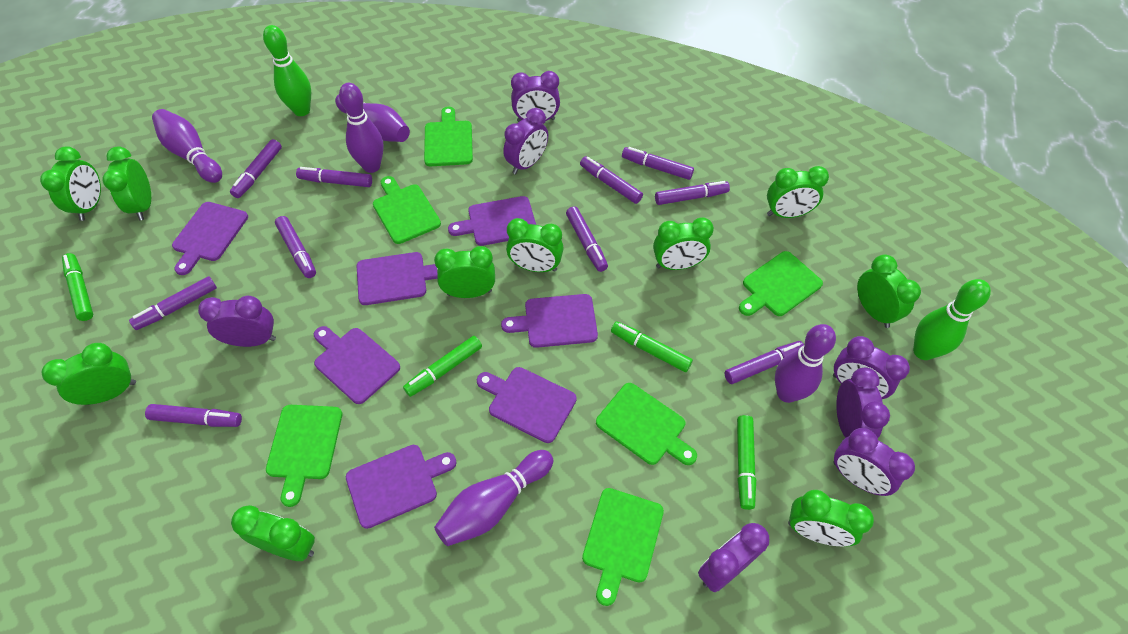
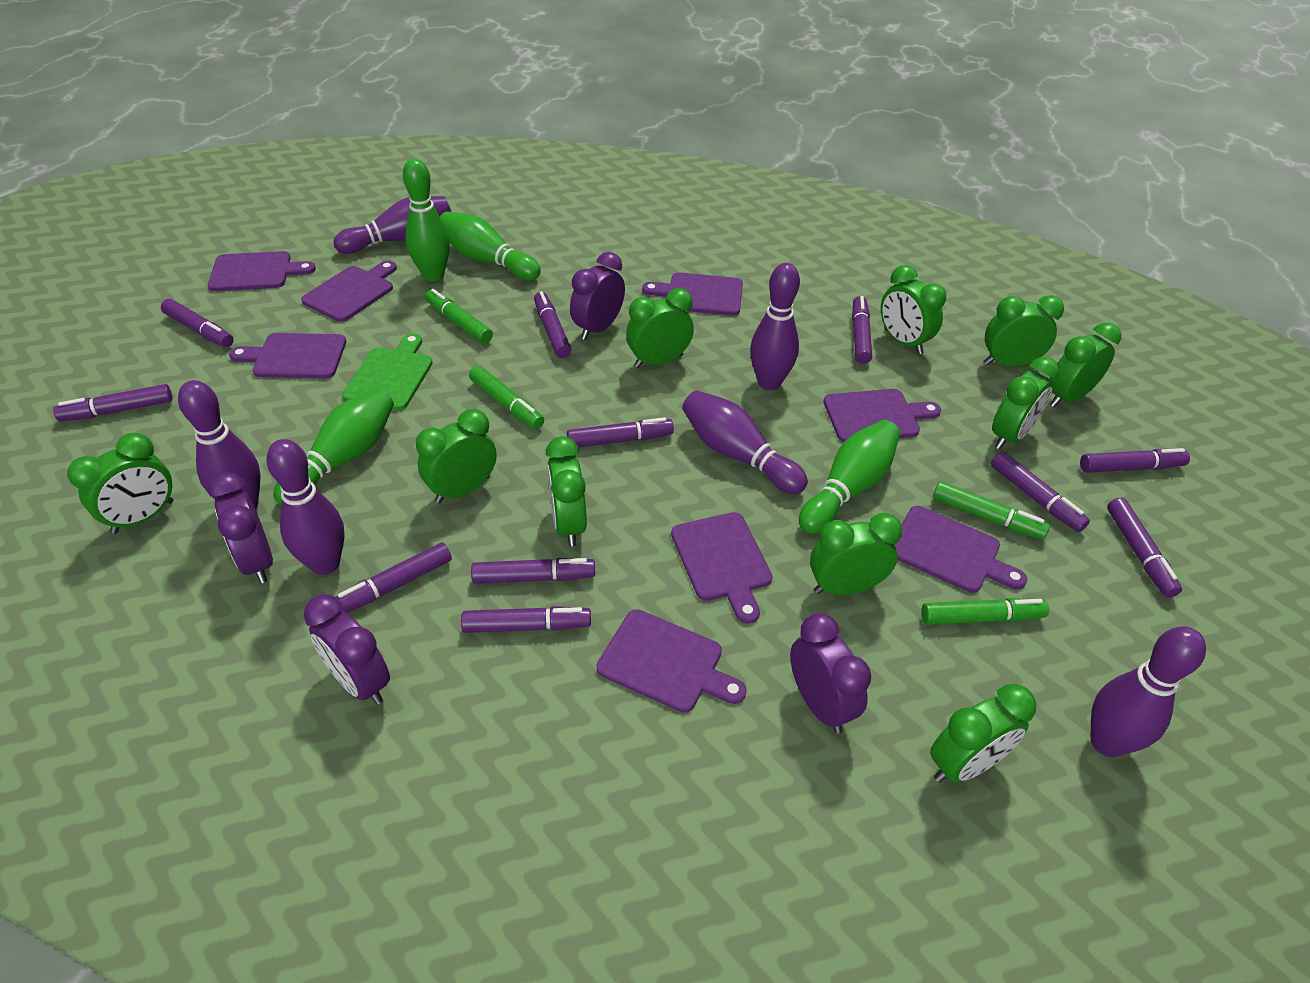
green bowling pin: 2 -> 4
green cutting board: 6 -> 1
purple bowling pin: 5 -> 6
purple clock: 7 -> 4
purple cutting board: 7 -> 8
purple marker: 10 -> 11

